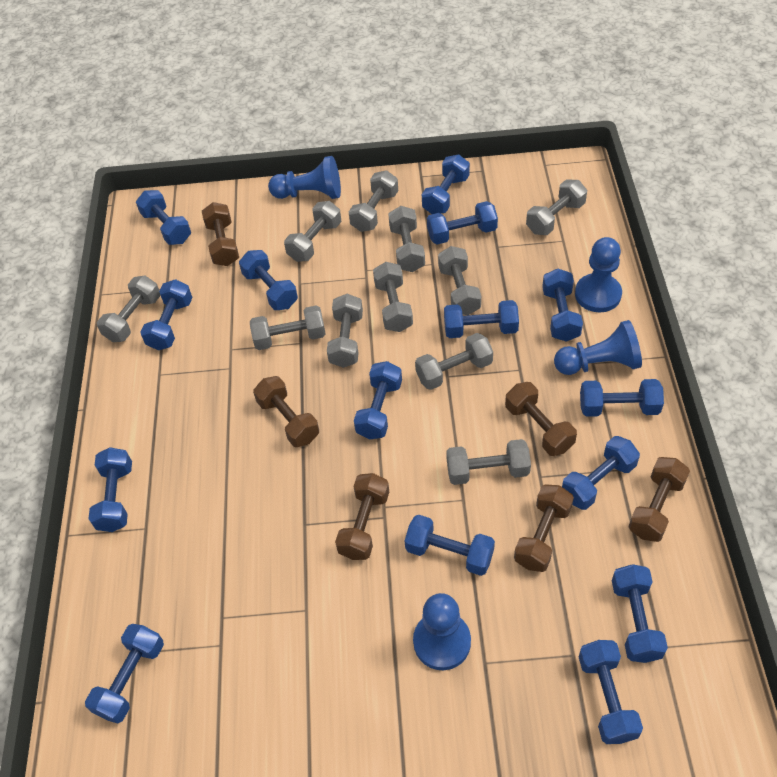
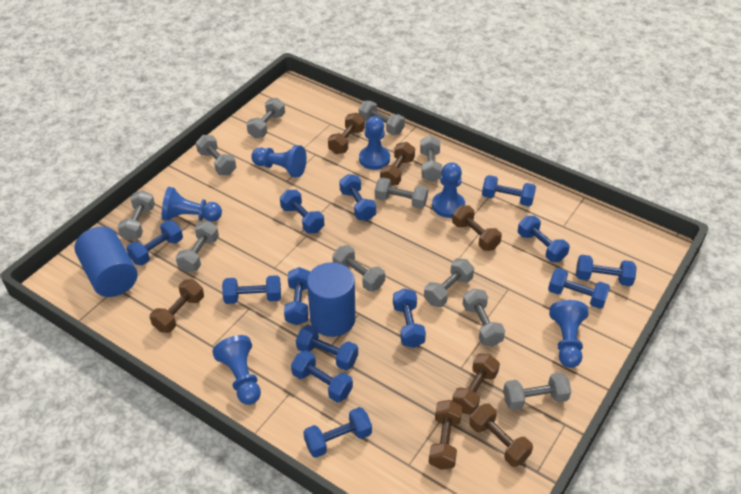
blue cylinder: 0 -> 2
blue dumbbell: 15 -> 13
blue pawn: 4 -> 6
brown dumbbell: 6 -> 7

